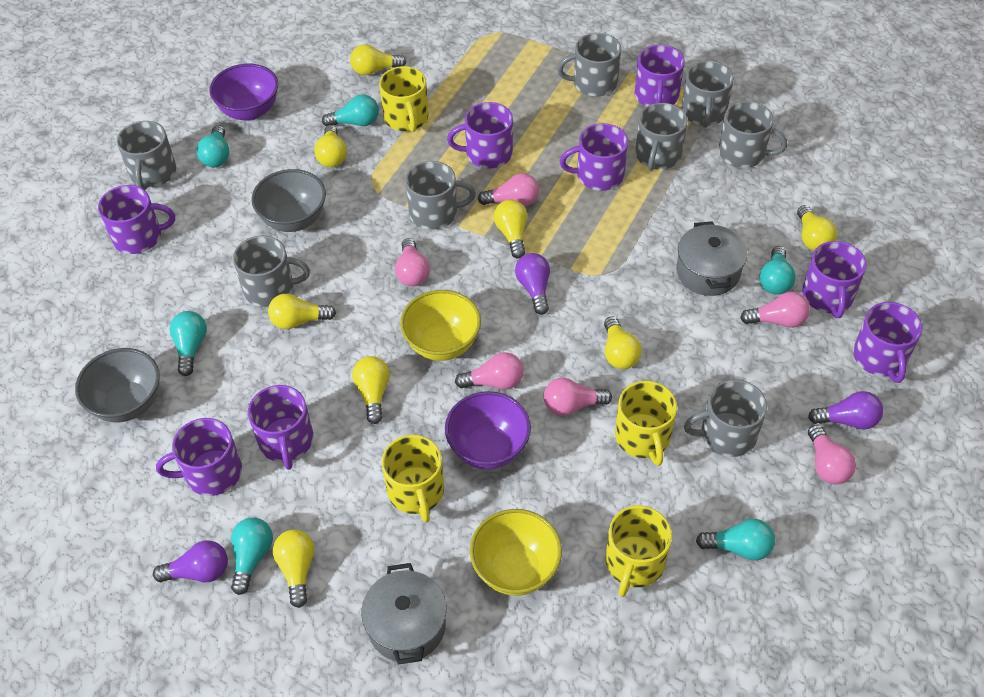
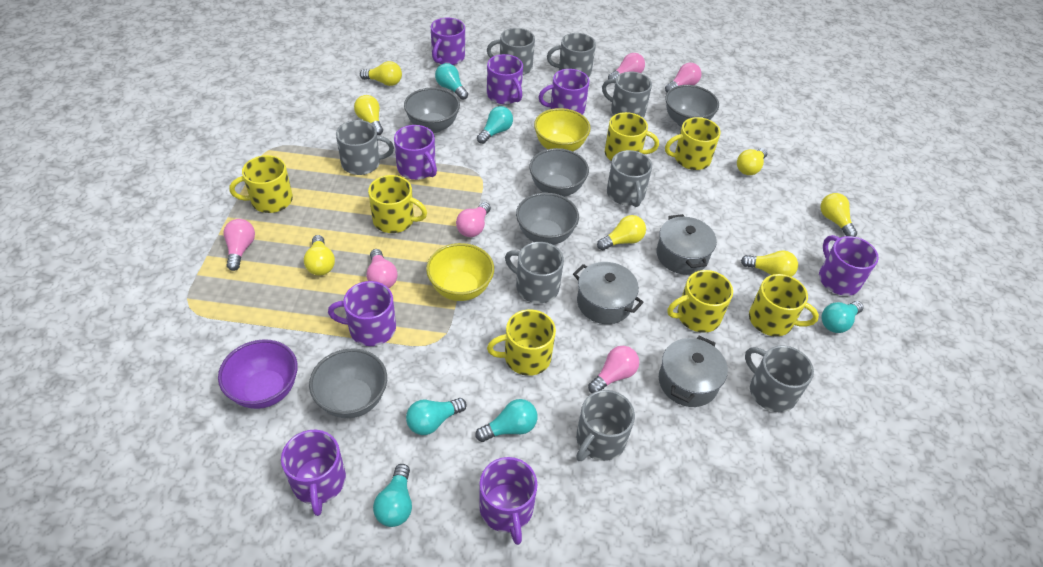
grey bowl: 2 -> 5
grey pot: 2 -> 3
purple bowl: 2 -> 1
purple light bulb: 3 -> 0
yellow light bulb: 8 -> 7
yellow mug: 4 -> 7

